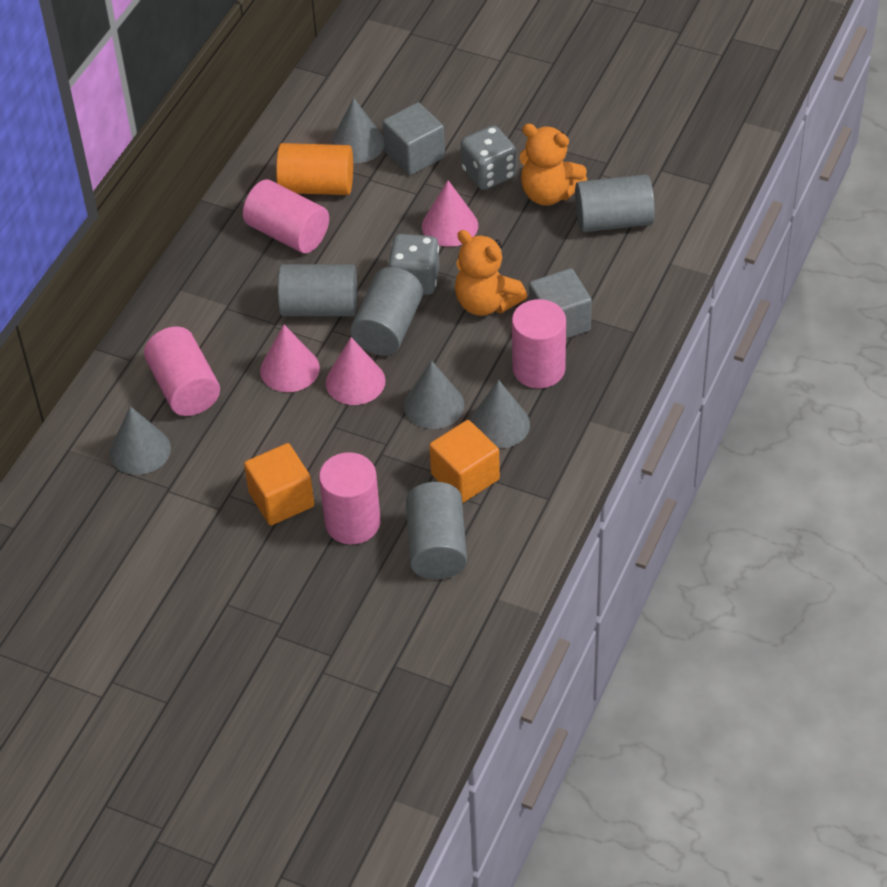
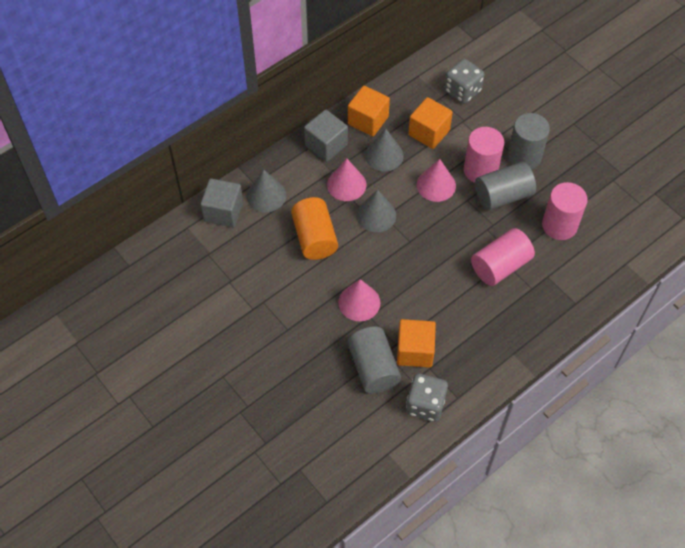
grey cone: 4 -> 3
grey cylinder: 4 -> 3
orange cube: 2 -> 3
orange teddy bear: 2 -> 0
pink cylinder: 4 -> 3

